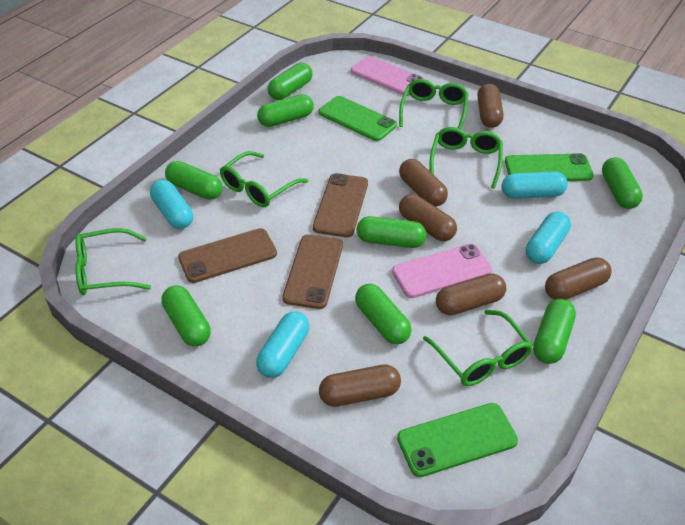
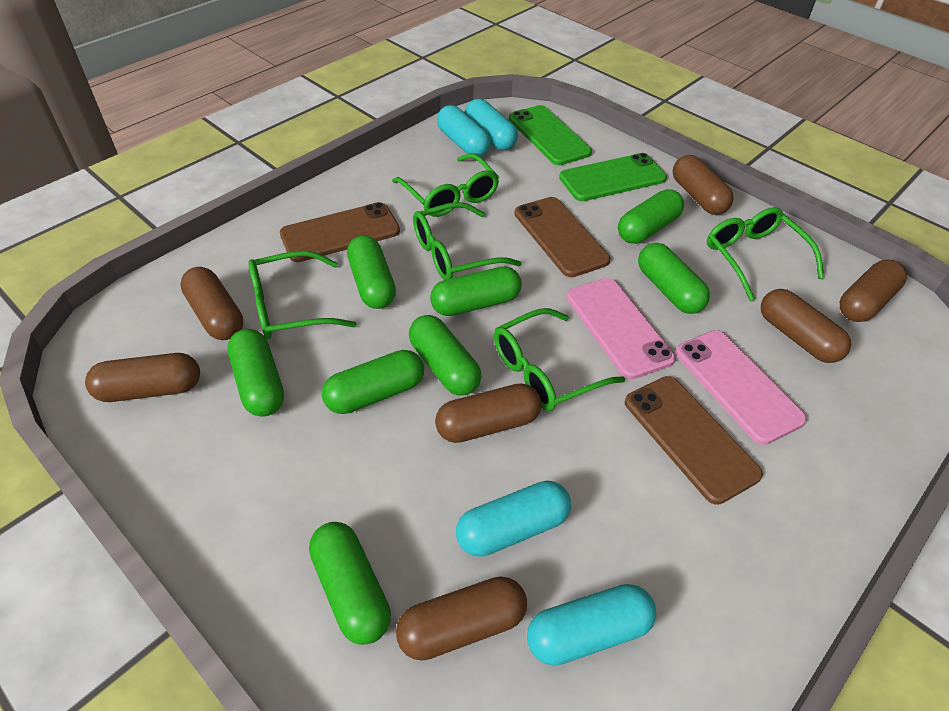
brown capsule: 6 -> 7
green phone: 3 -> 2

